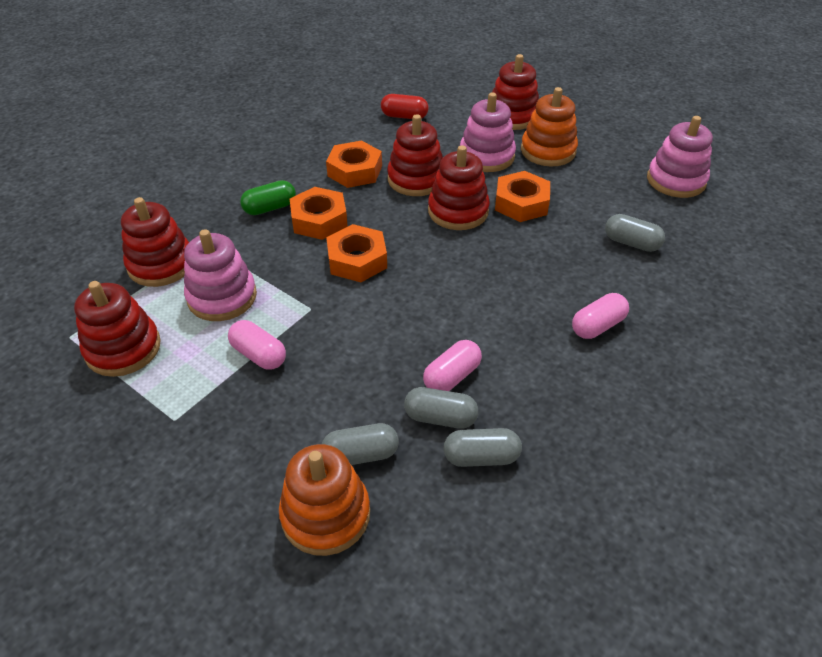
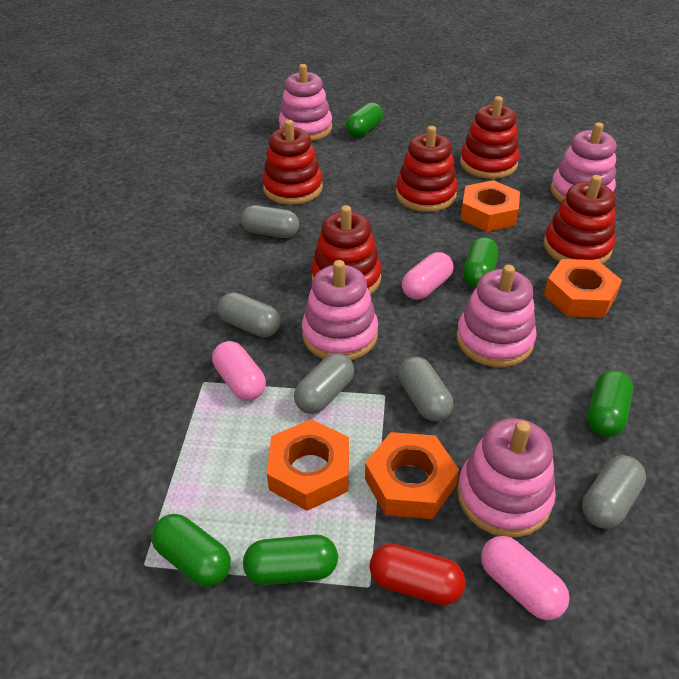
green capsule: 1 -> 5
grey capsule: 4 -> 5
orange stacking toy: 2 -> 0
pink stacking toy: 3 -> 5

